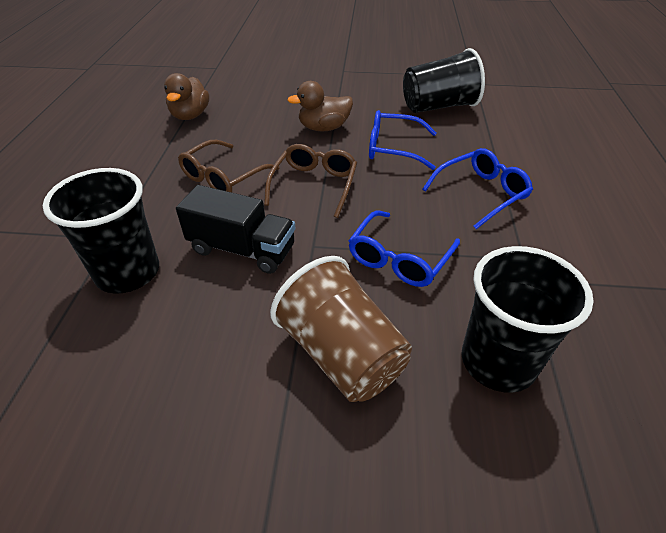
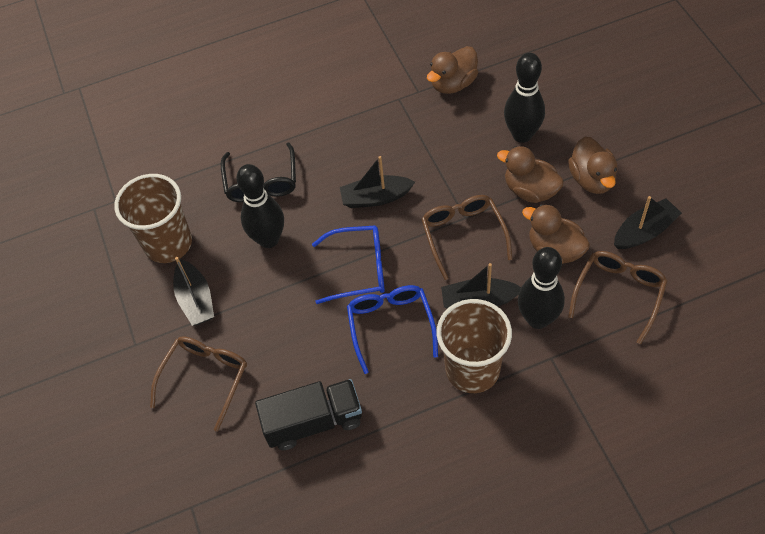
black boat: 0 -> 4
black bowling pin: 0 -> 3
black cup: 3 -> 0
black glasses: 0 -> 1
blue glasses: 3 -> 2
brown cup: 1 -> 2
brown duck: 2 -> 4
brown glasses: 2 -> 3

